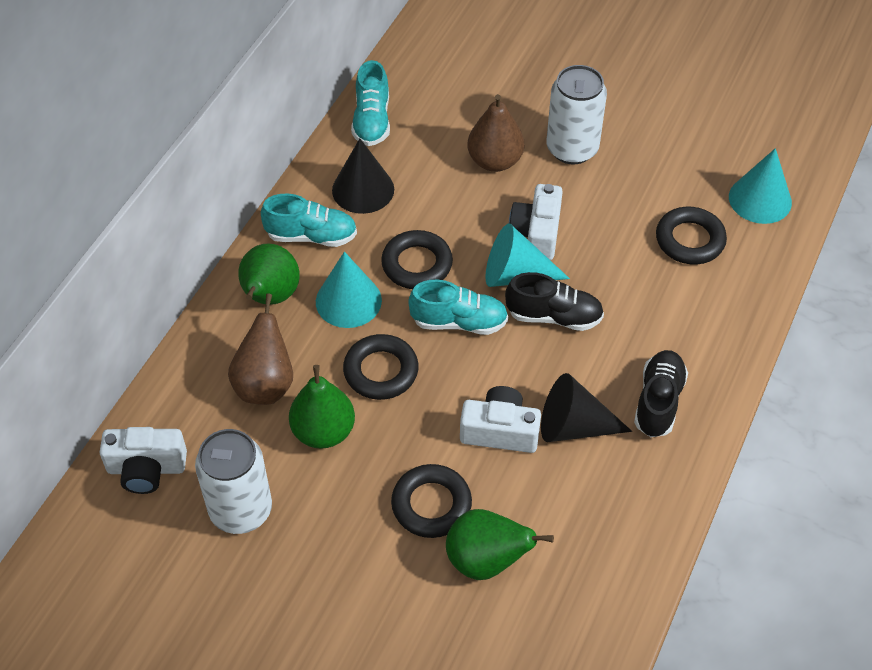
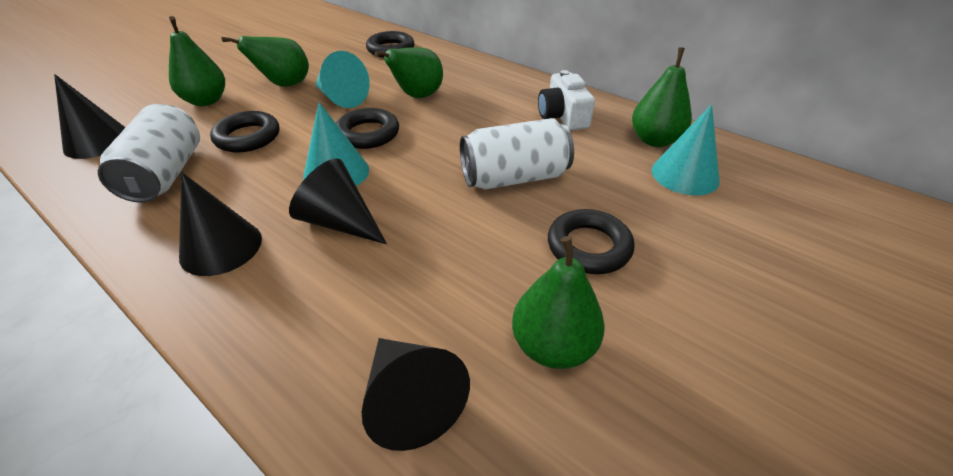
black cone: 2 -> 4
black shoe: 2 -> 0
brown pear: 2 -> 0
green pear: 3 -> 5
turquoise shoe: 3 -> 0
white camera: 3 -> 1

